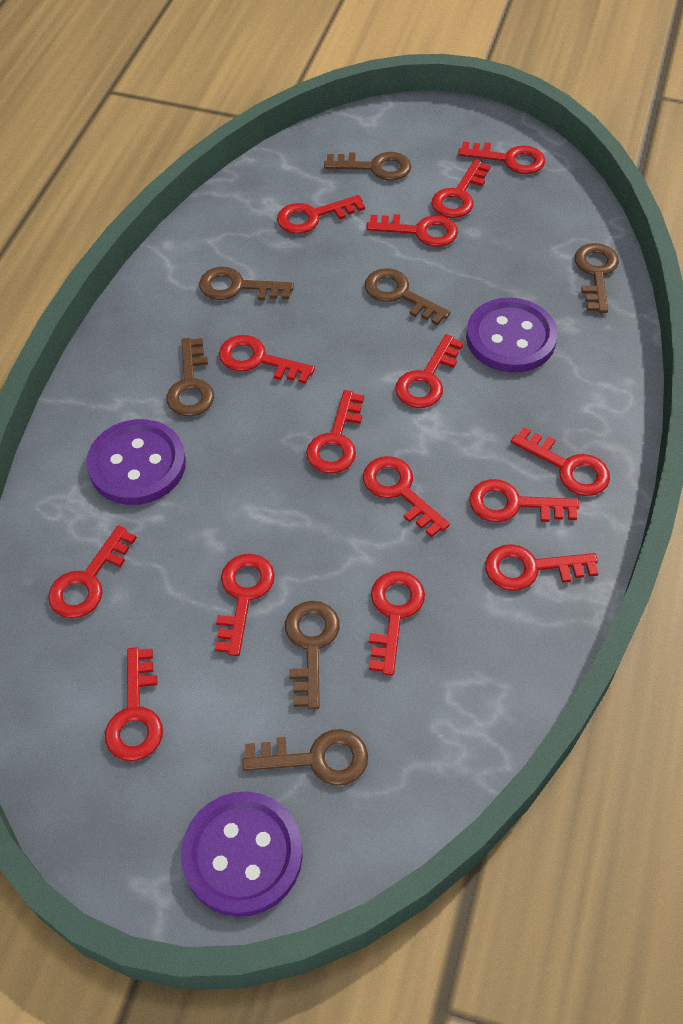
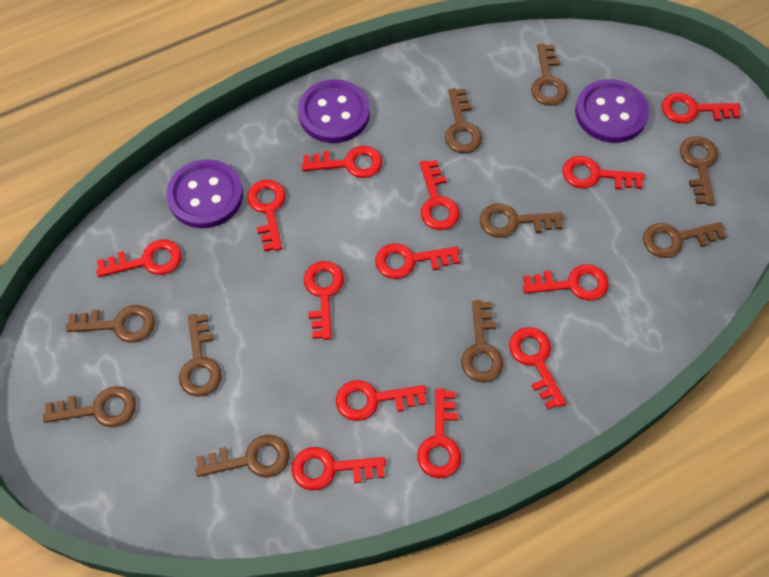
brown key: 7 -> 10
red key: 15 -> 13

